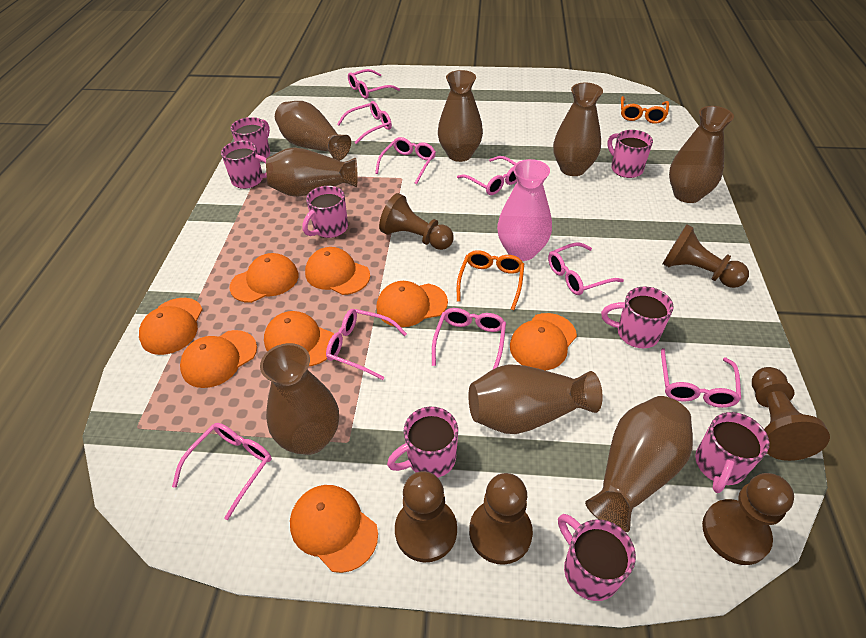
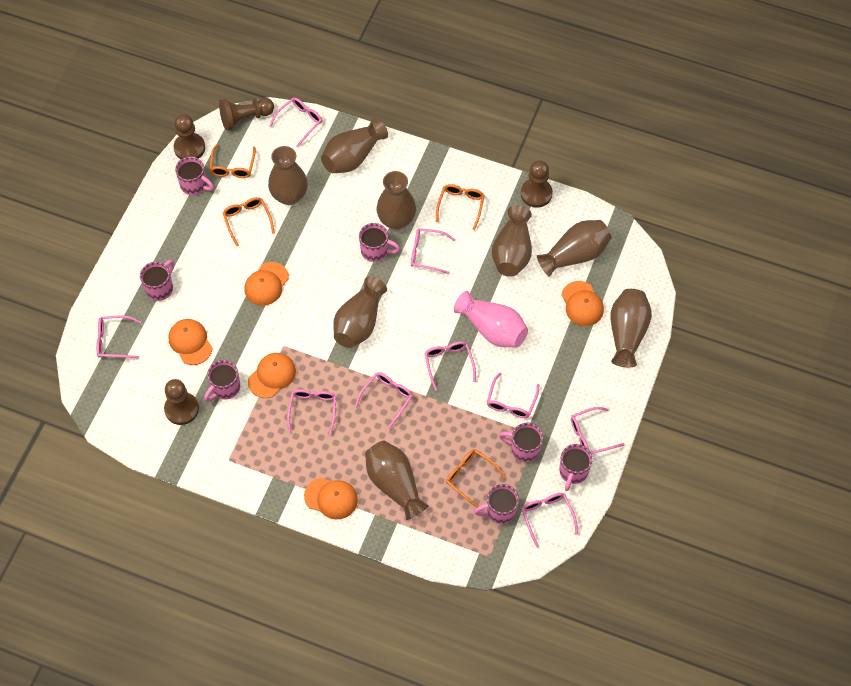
brown pawn: 6 -> 4
orange cap: 8 -> 5
orange glasses: 2 -> 4
pink mug: 8 -> 7

